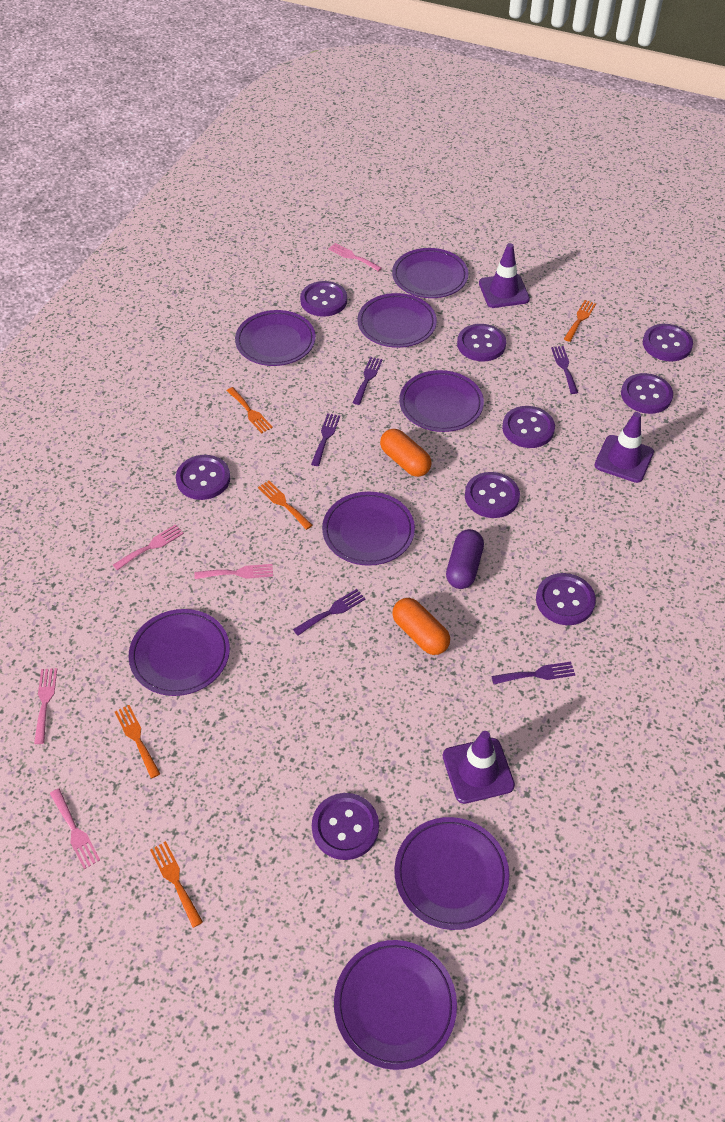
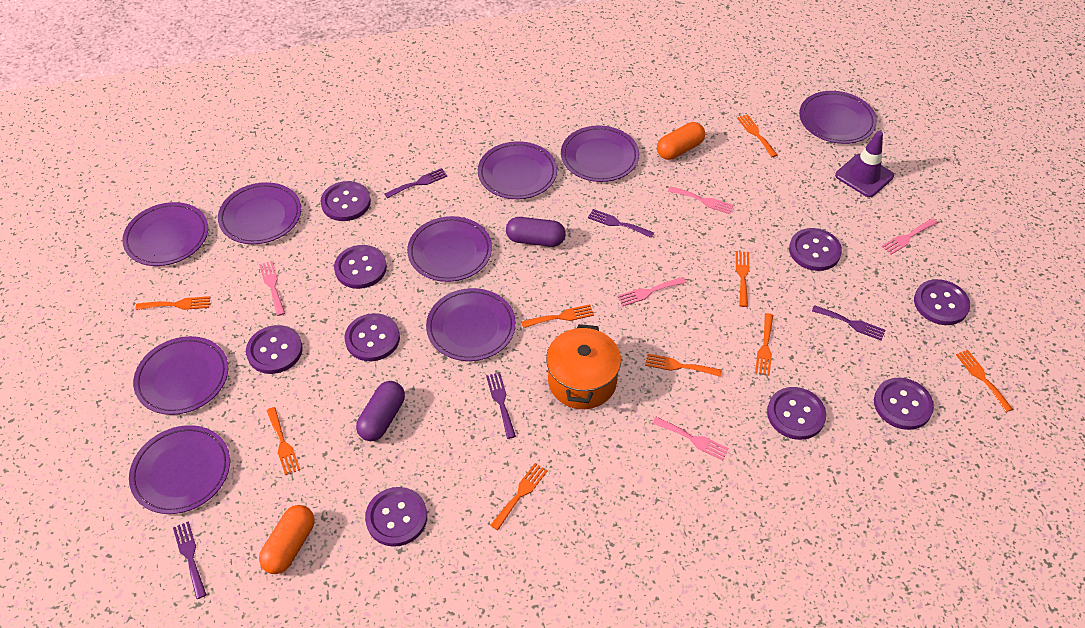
orange fork: 5 -> 9
orange pot: 0 -> 1
purple capsule: 1 -> 2
purple plate: 8 -> 9
purple traffic cone: 3 -> 1

